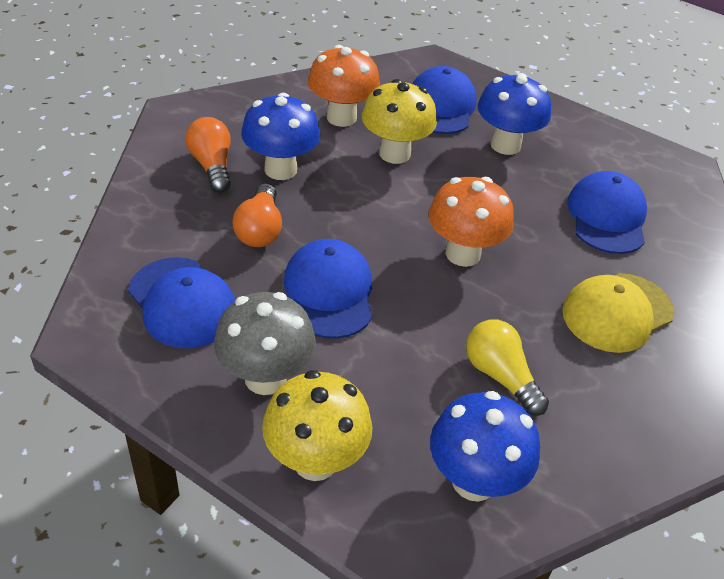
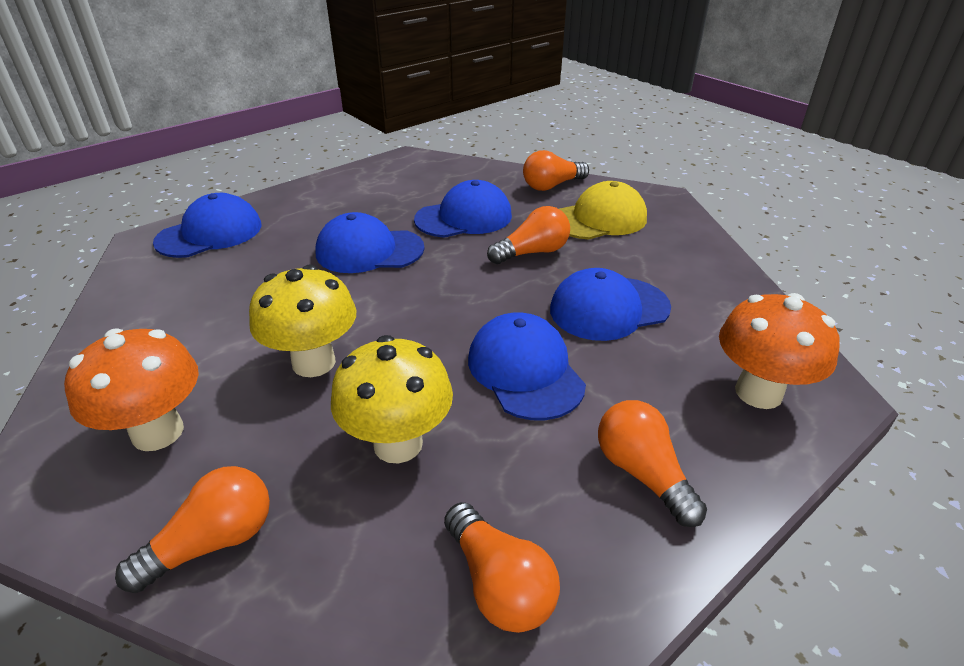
blue cap: 4 -> 5
blue mushroom: 3 -> 0
grey mushroom: 1 -> 0
orange light bulb: 2 -> 5
yellow light bulb: 1 -> 0

